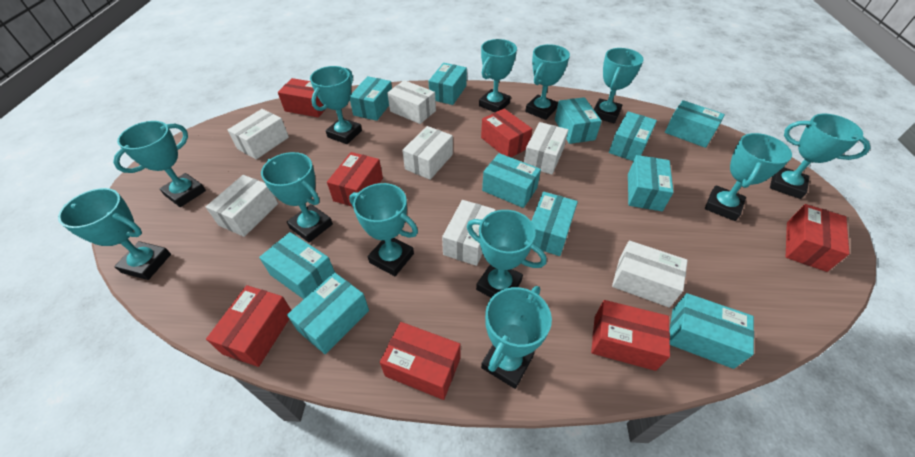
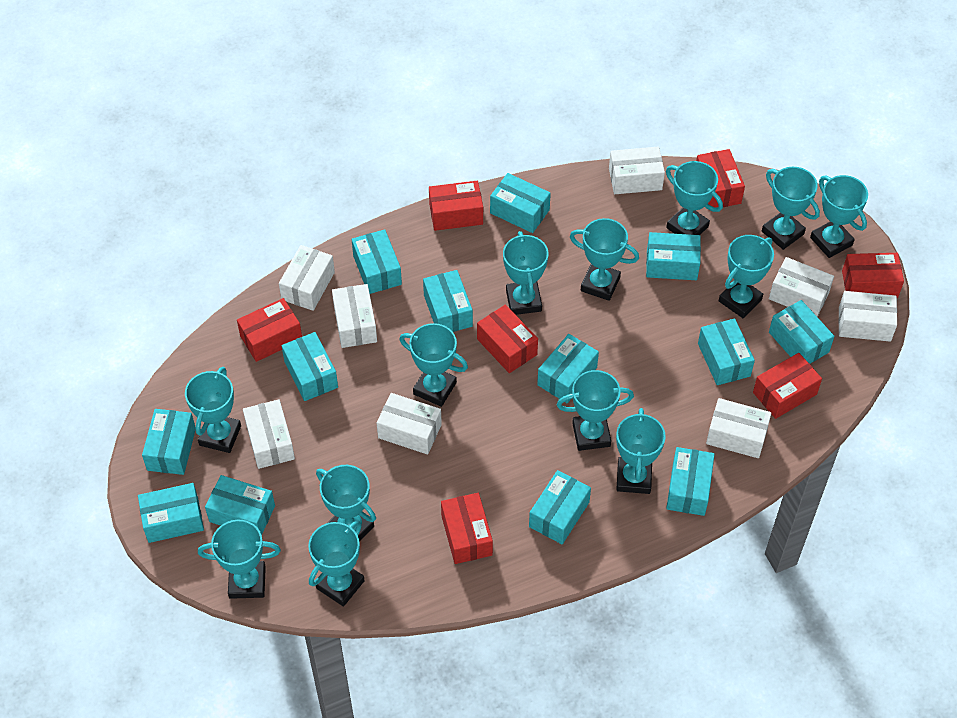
turquoise box: 11 -> 13
turquoise trophy: 12 -> 13
white box: 7 -> 8

